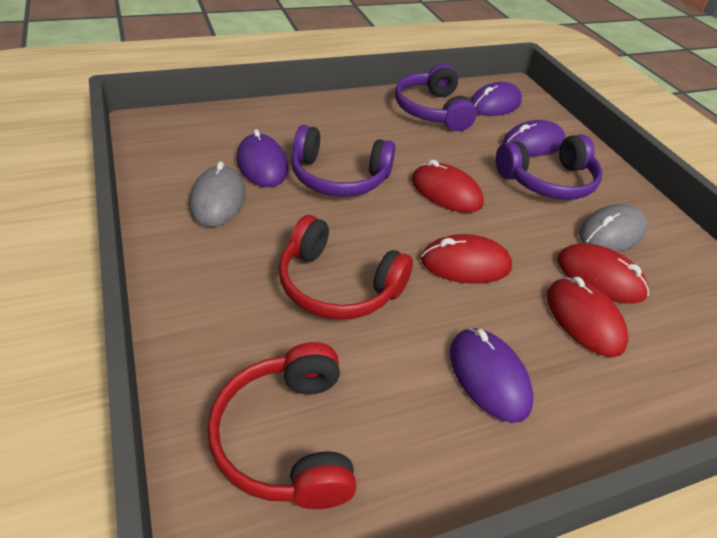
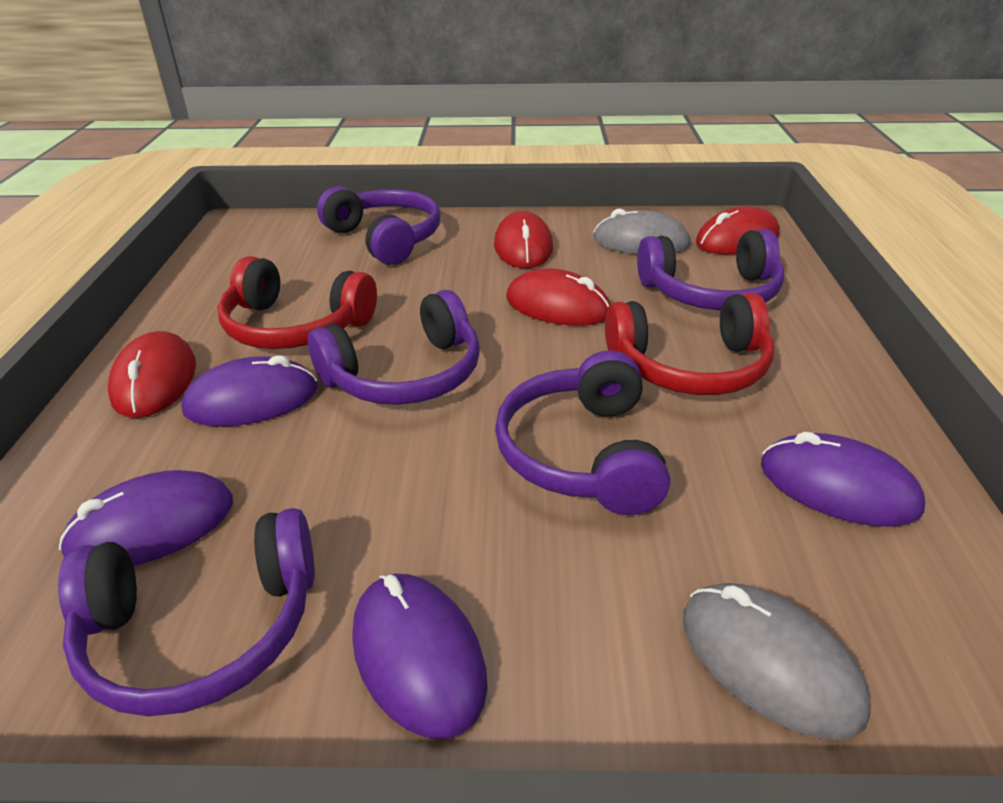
purple headphones: 3 -> 5

